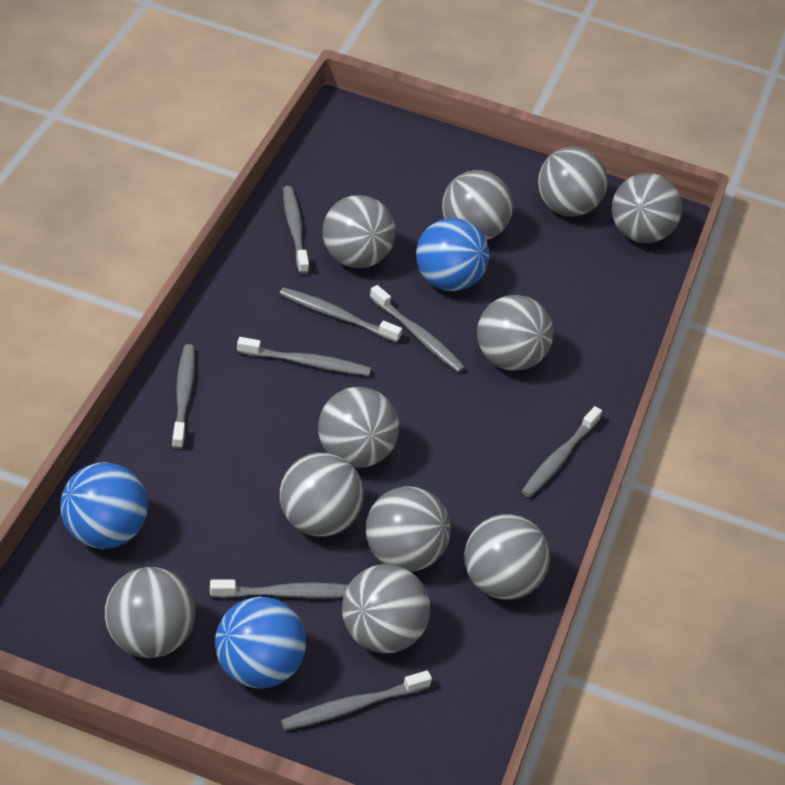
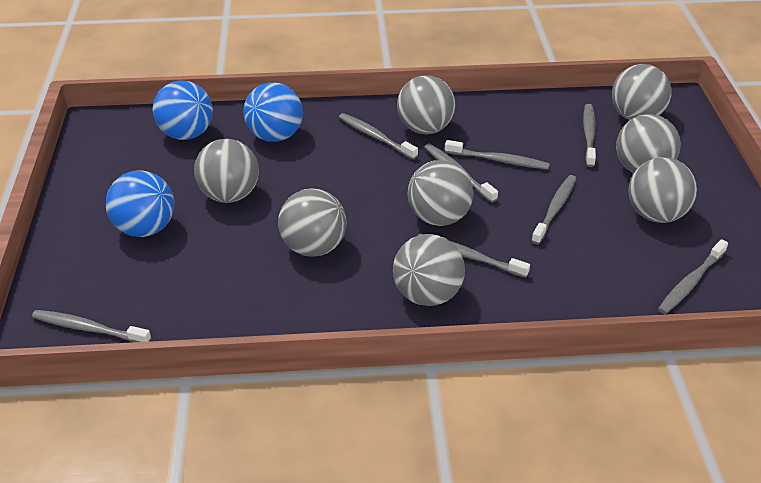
grey ball: 11 -> 8

